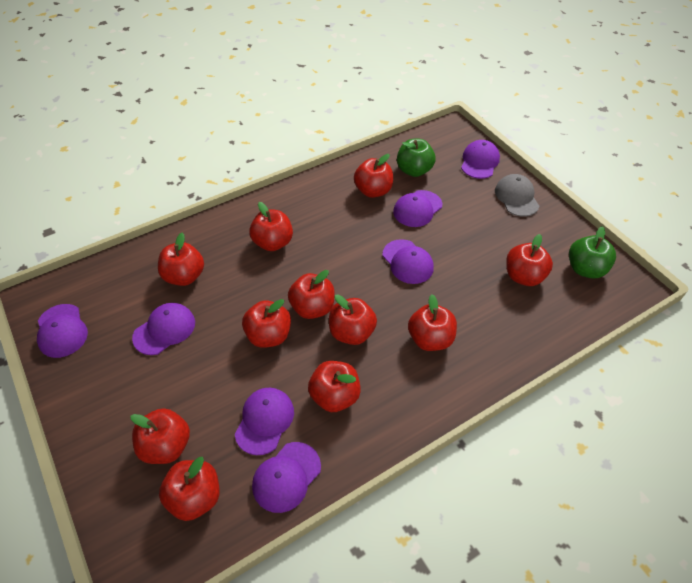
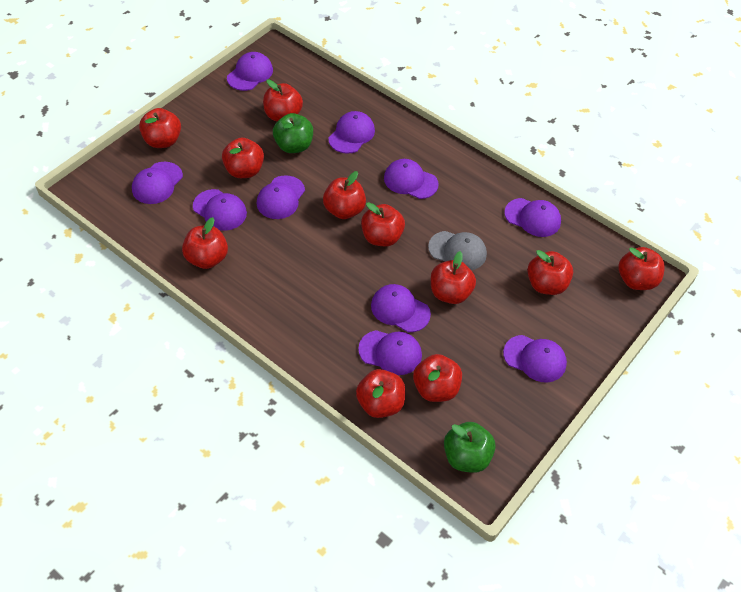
purple cap: 7 -> 10

